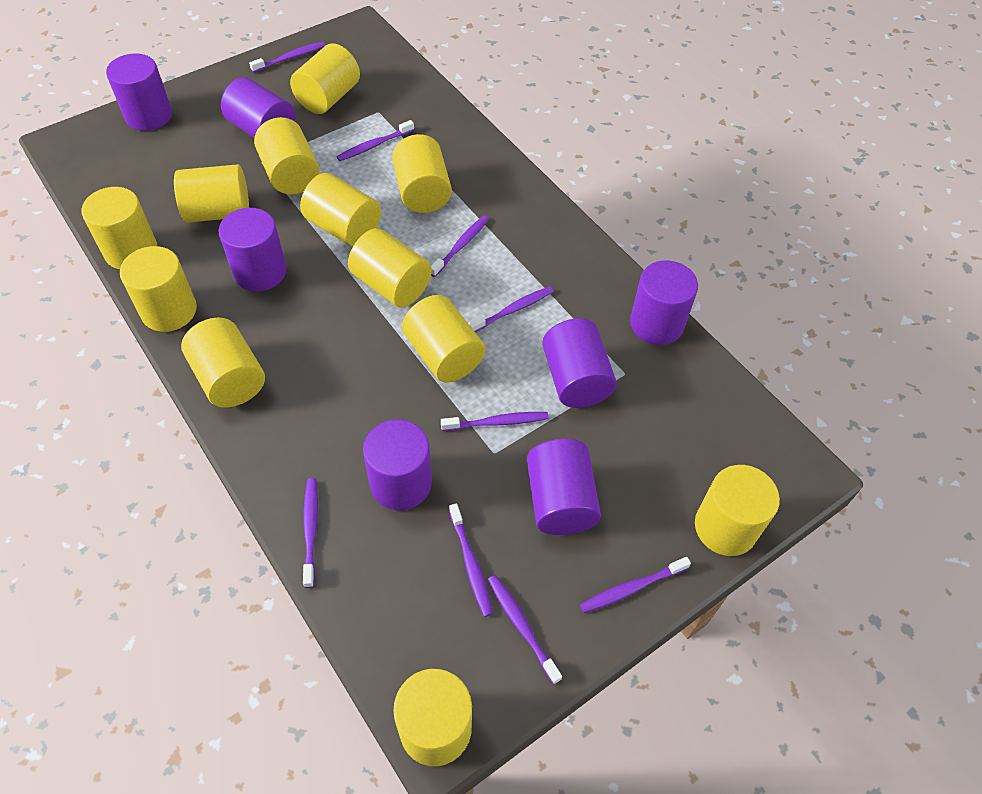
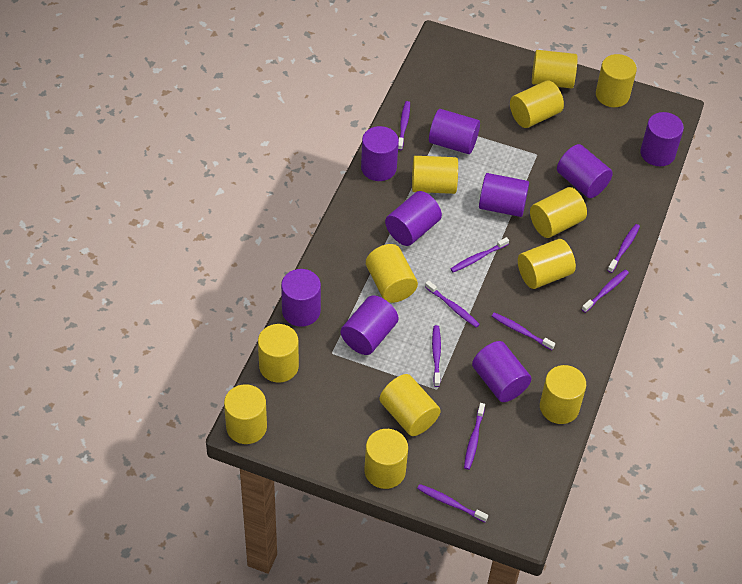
purple cylinder: 7 -> 9

